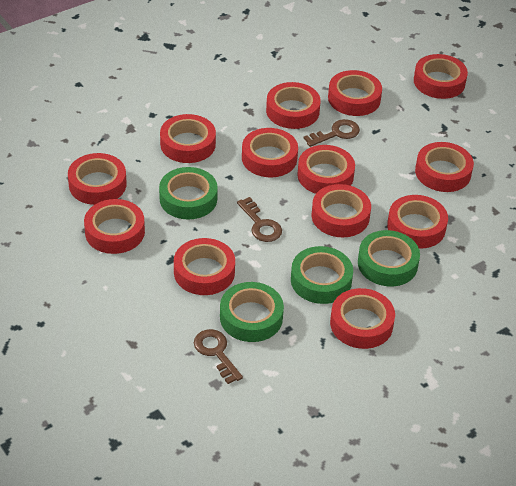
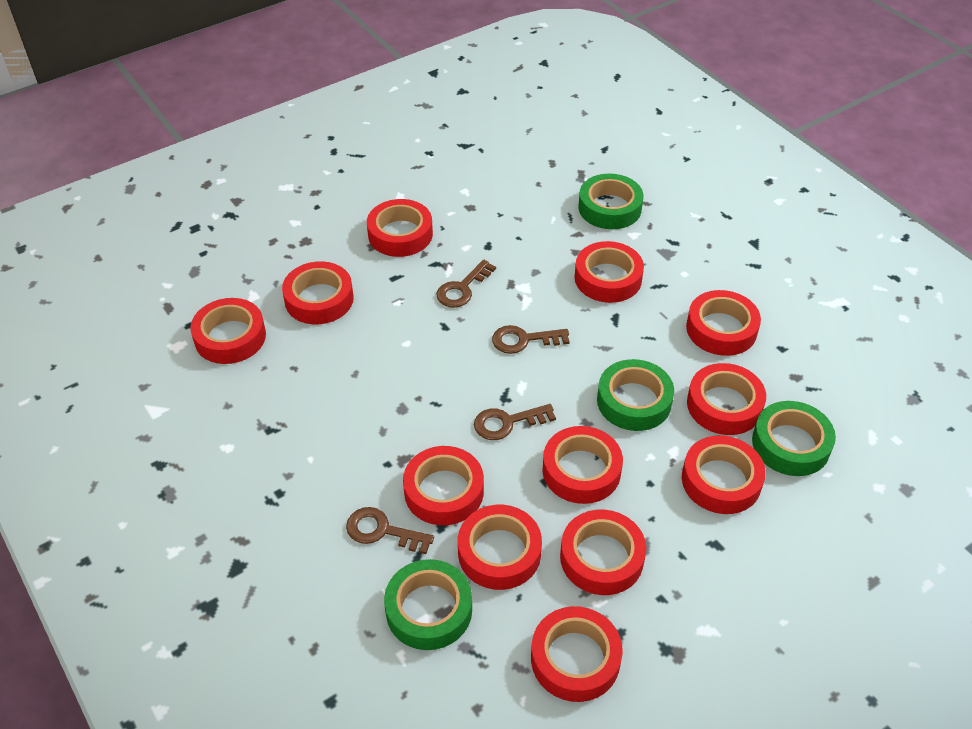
brown key: 3 -> 4
red tape: 13 -> 12

